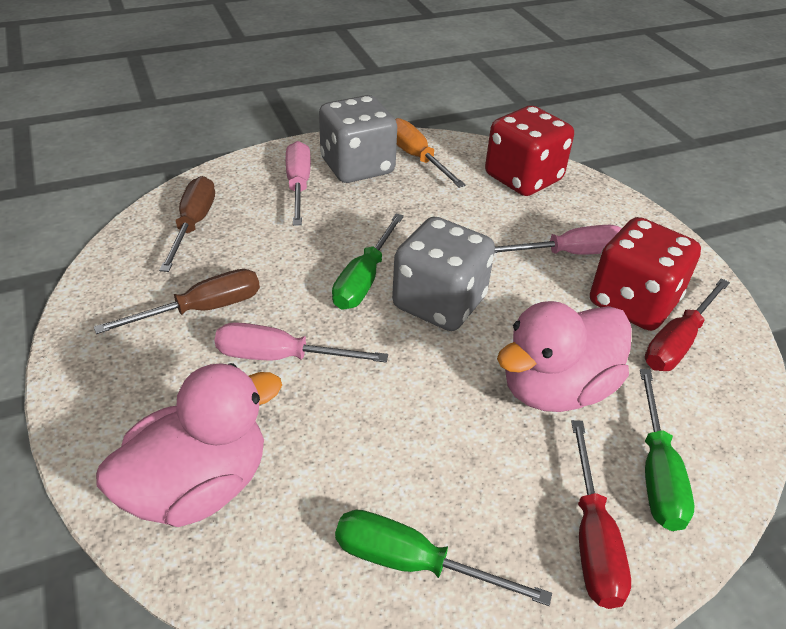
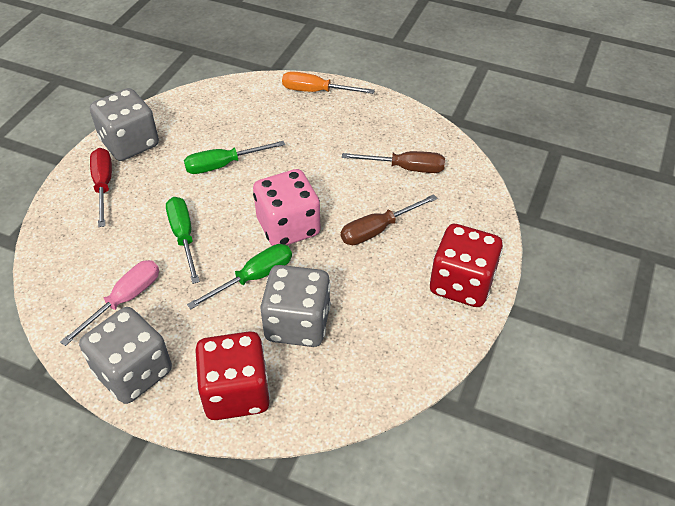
grey dice: 2 -> 3
pink dice: 0 -> 1
pink duck: 2 -> 0
pink screwdriver: 3 -> 1
red screwdriver: 2 -> 1

